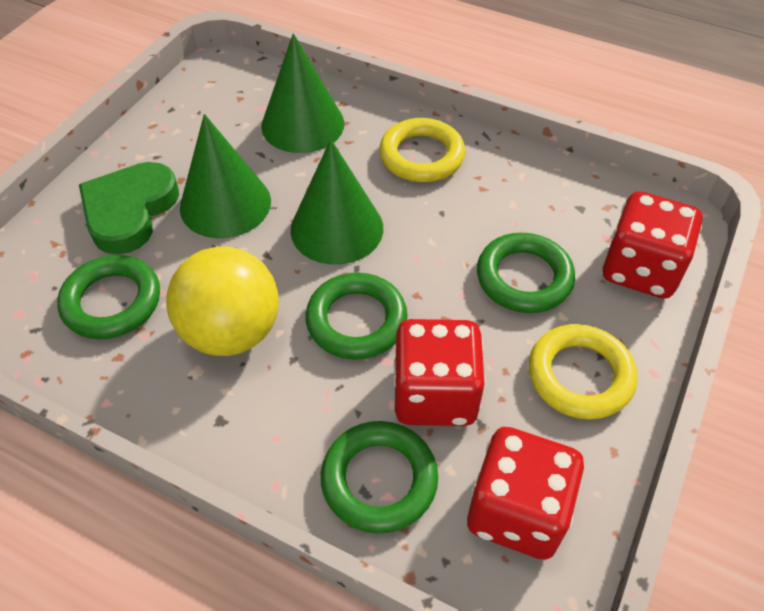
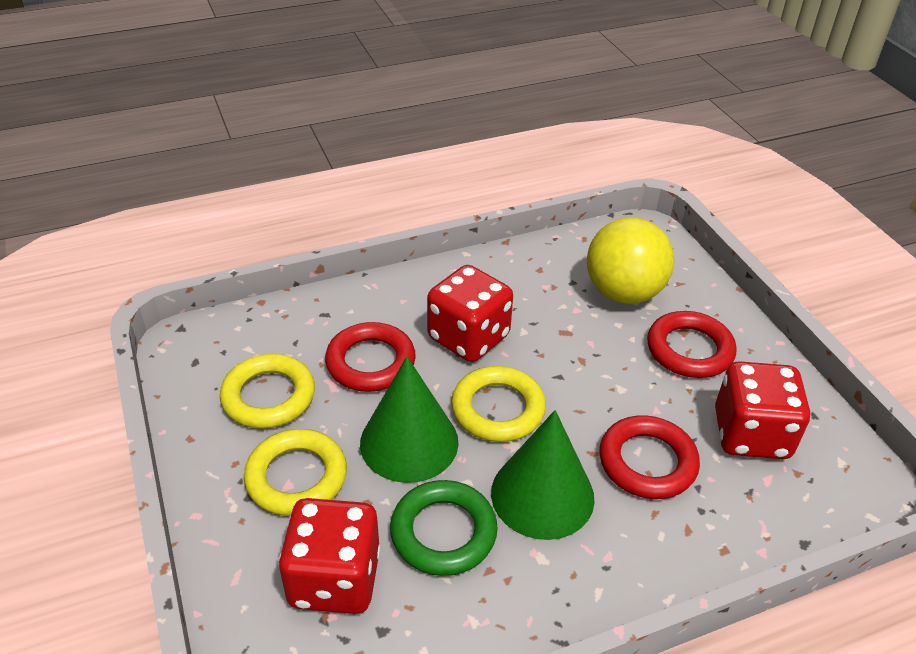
green cone: 3 -> 2
green heart: 1 -> 0
green ring: 4 -> 1
red ring: 0 -> 3
yellow ring: 2 -> 3

